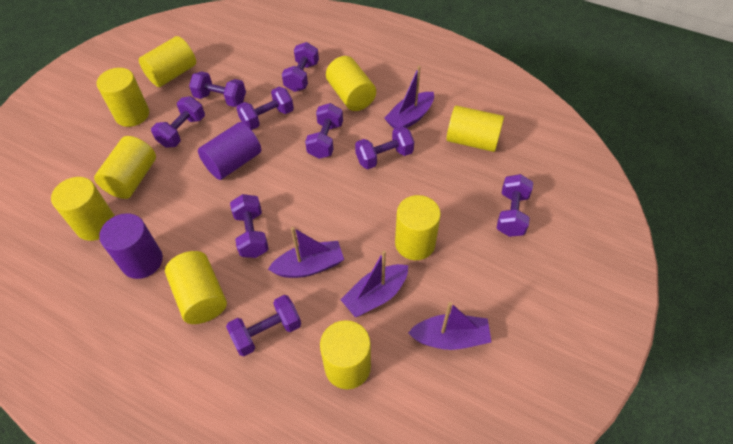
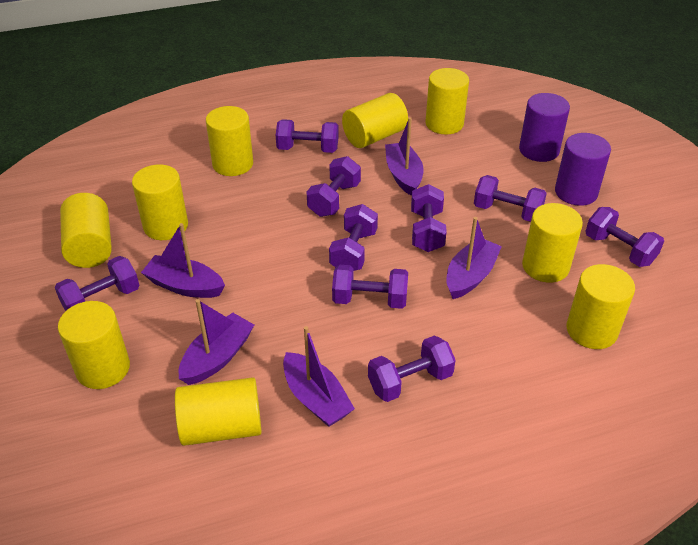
purple boat: 4 -> 5

